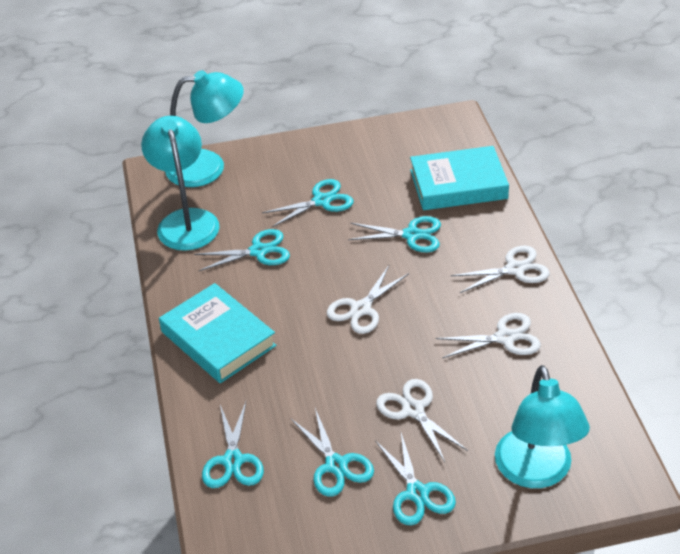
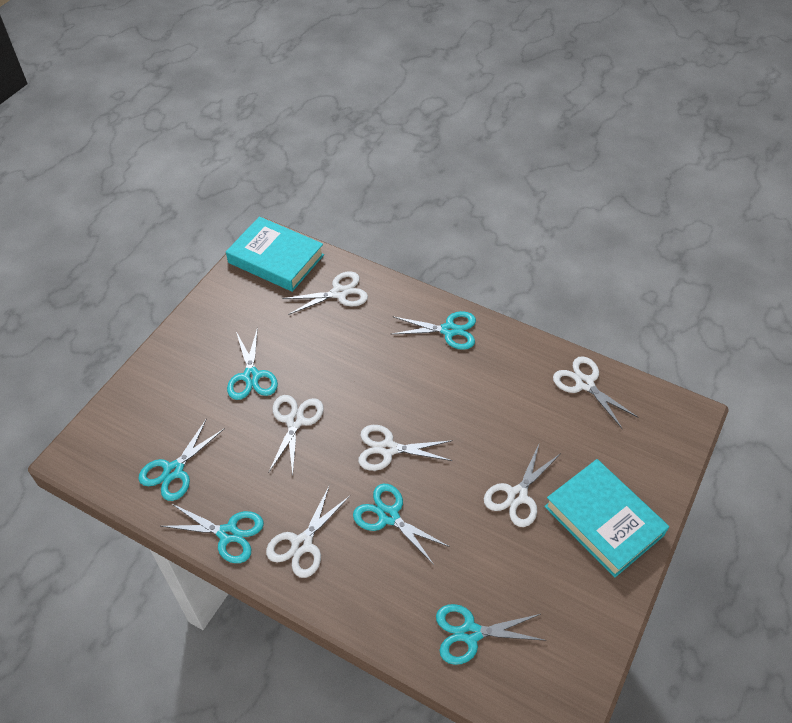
turquoise lamp: 3 -> 0
white scissors: 4 -> 6

